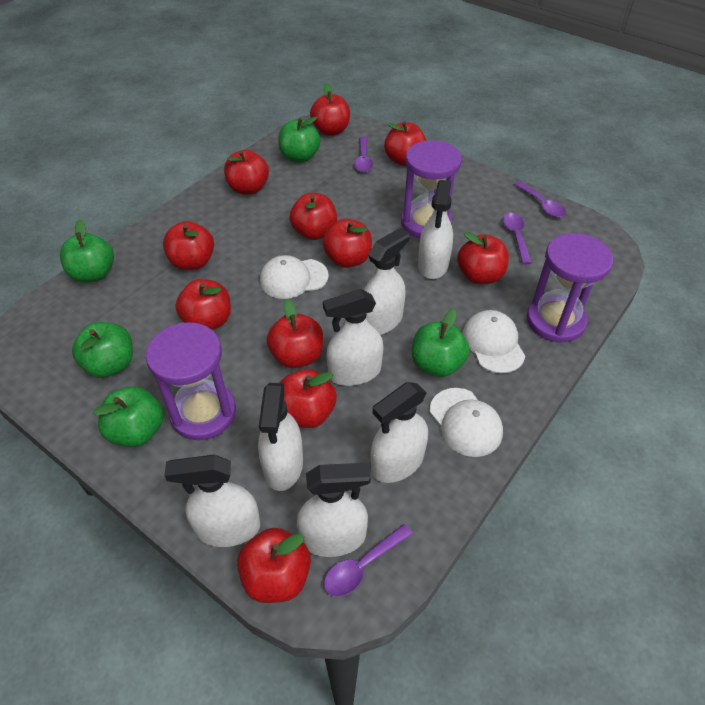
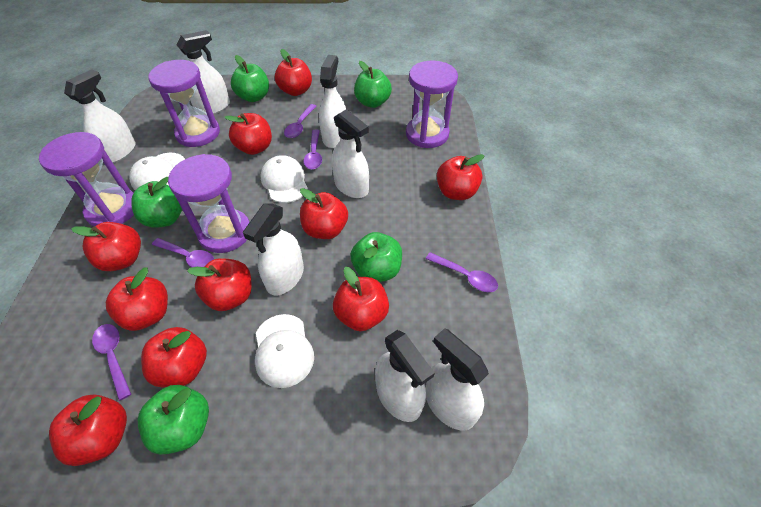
purple hourglass: 3 -> 4
purple spoon: 4 -> 5
red apple: 11 -> 10

